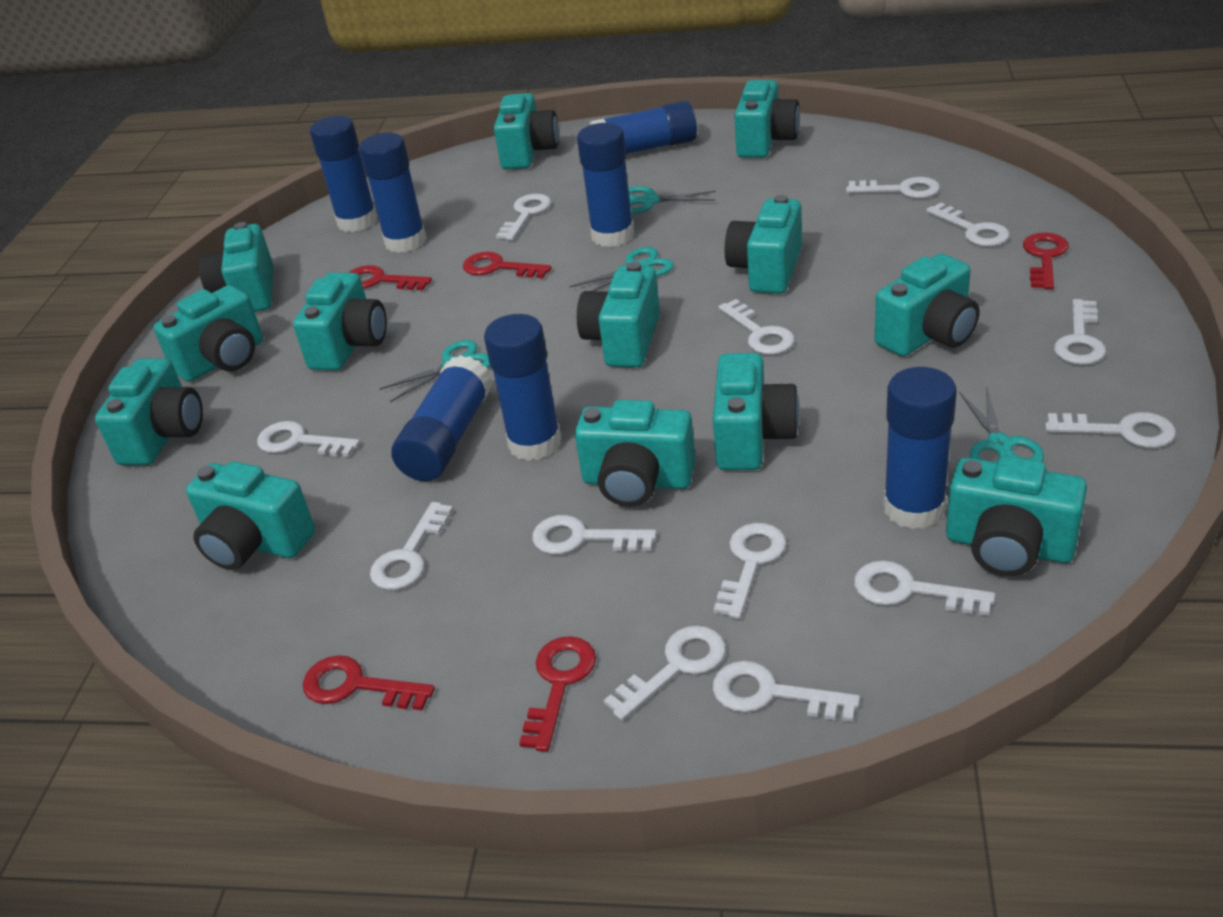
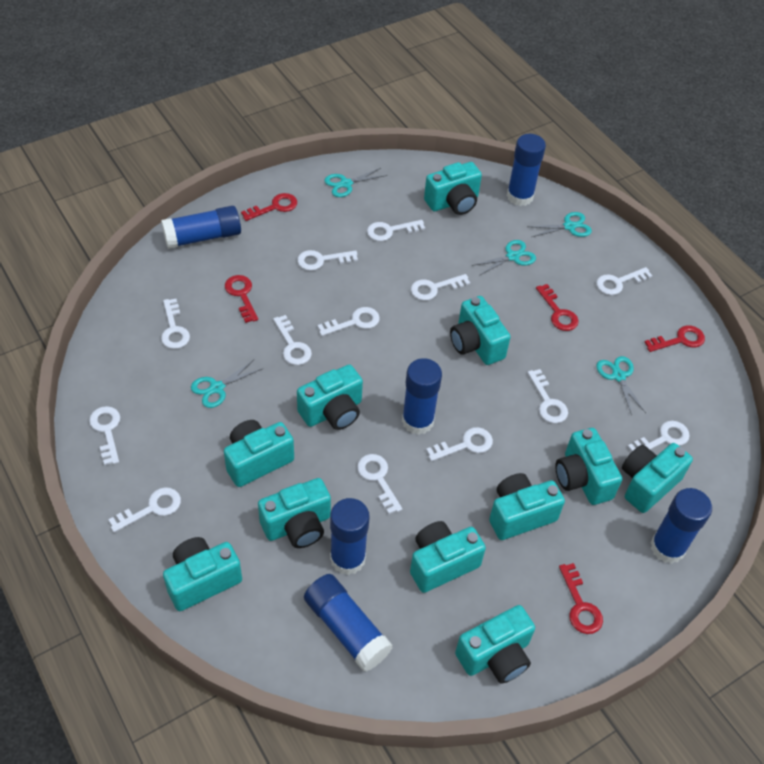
blue glue stick: 7 -> 6
turquoise camera: 13 -> 11
turquoise scissors: 4 -> 5

